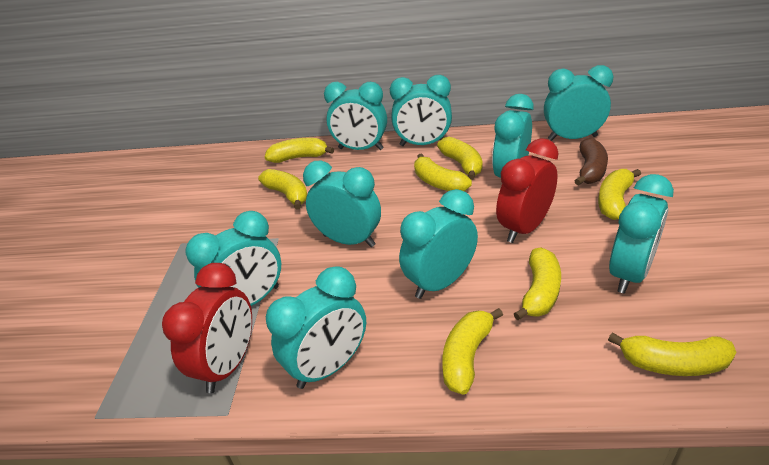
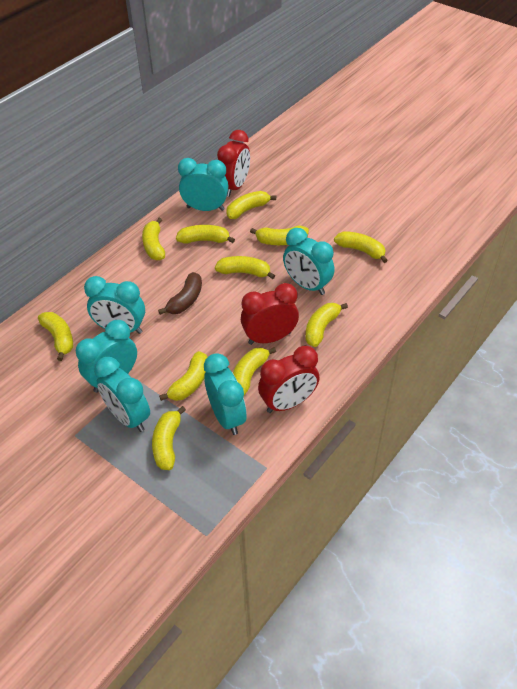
red clock: 2 -> 3
turquoise clock: 9 -> 6
yellow banana: 8 -> 11

